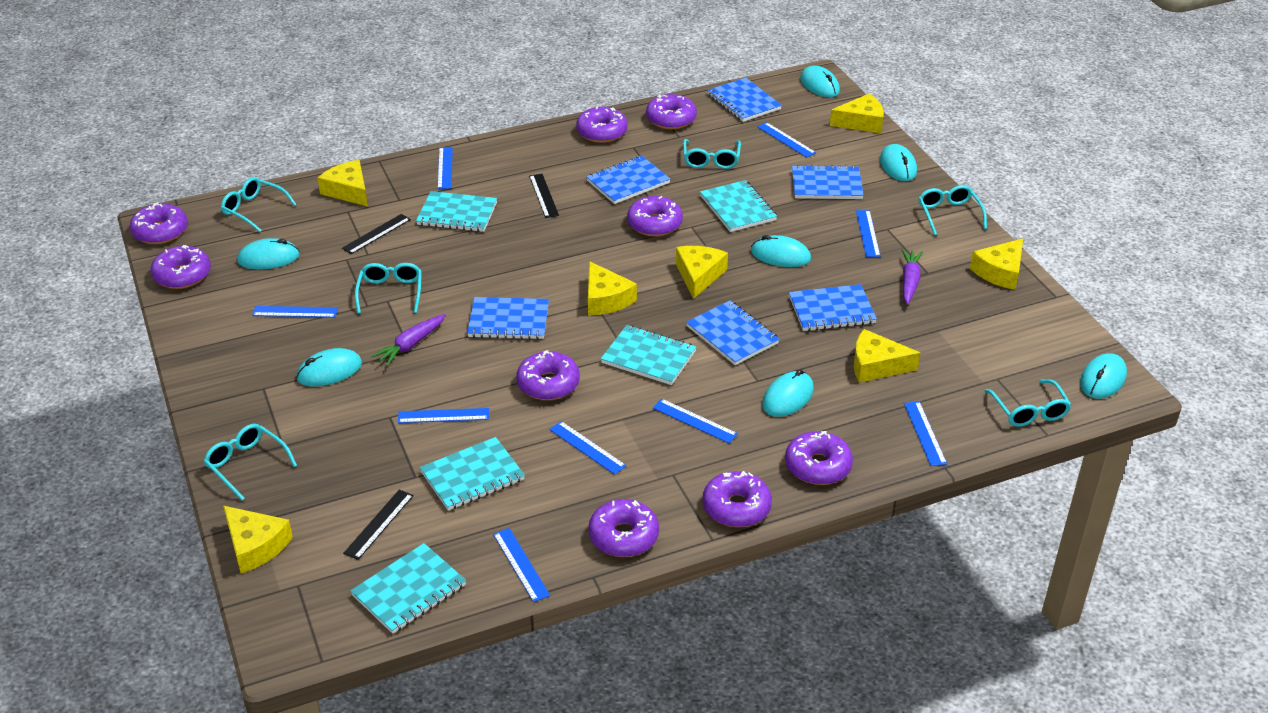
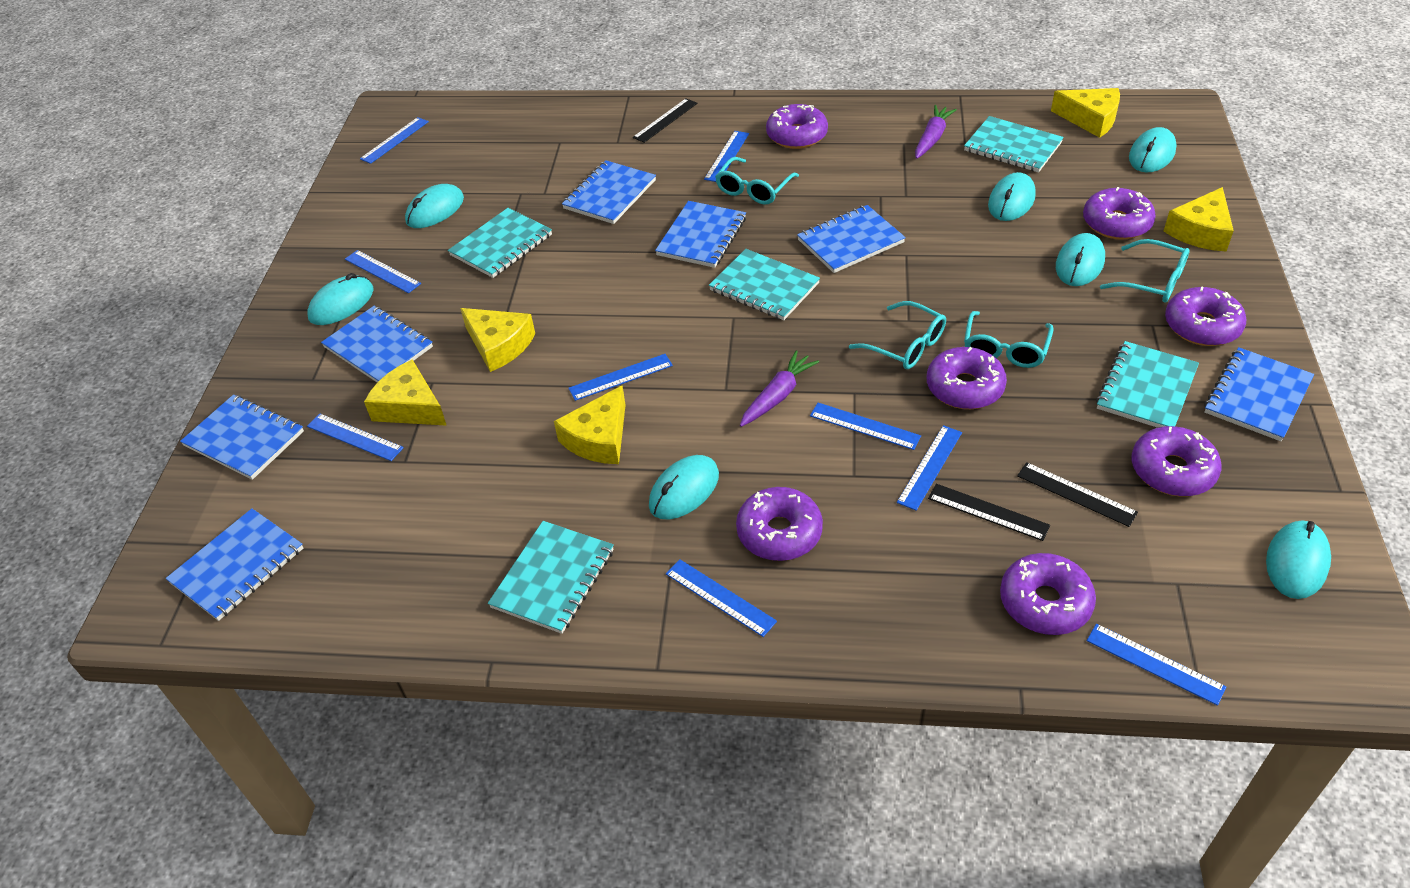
blue notebook: 6 -> 7
purple donut: 9 -> 7
turquoise glasses: 6 -> 4
yellow cheese: 7 -> 5

